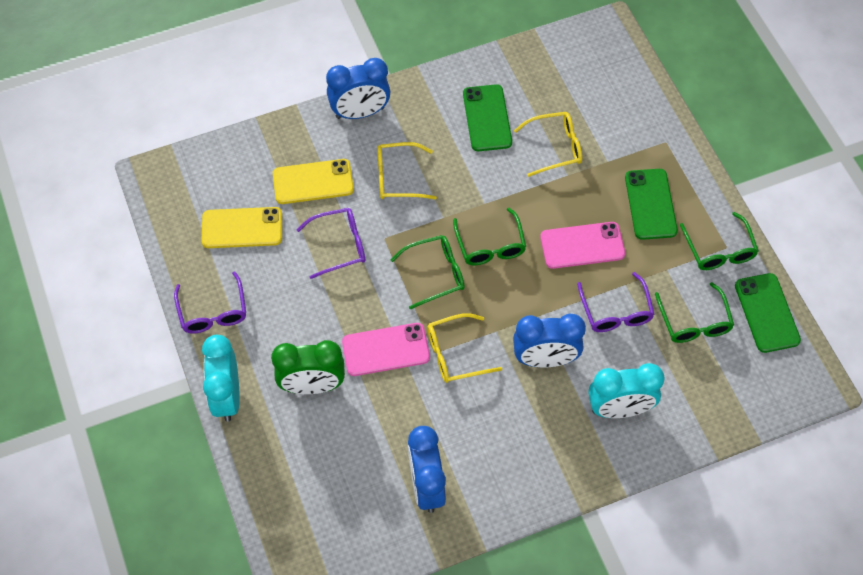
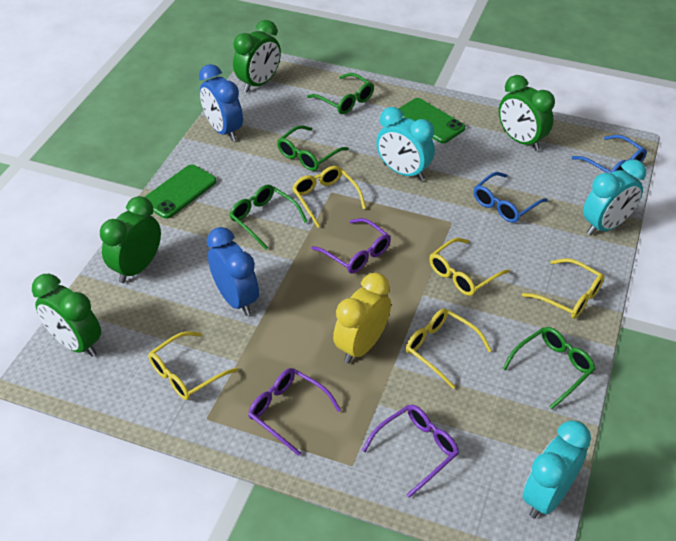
blue clock: 3 -> 2
blue glasses: 0 -> 2
green clock: 1 -> 4
green phone: 3 -> 2
pink phone: 2 -> 0
turquoise clock: 2 -> 3
yellow clock: 0 -> 1
yellow glasses: 3 -> 5
yellow phone: 2 -> 0

